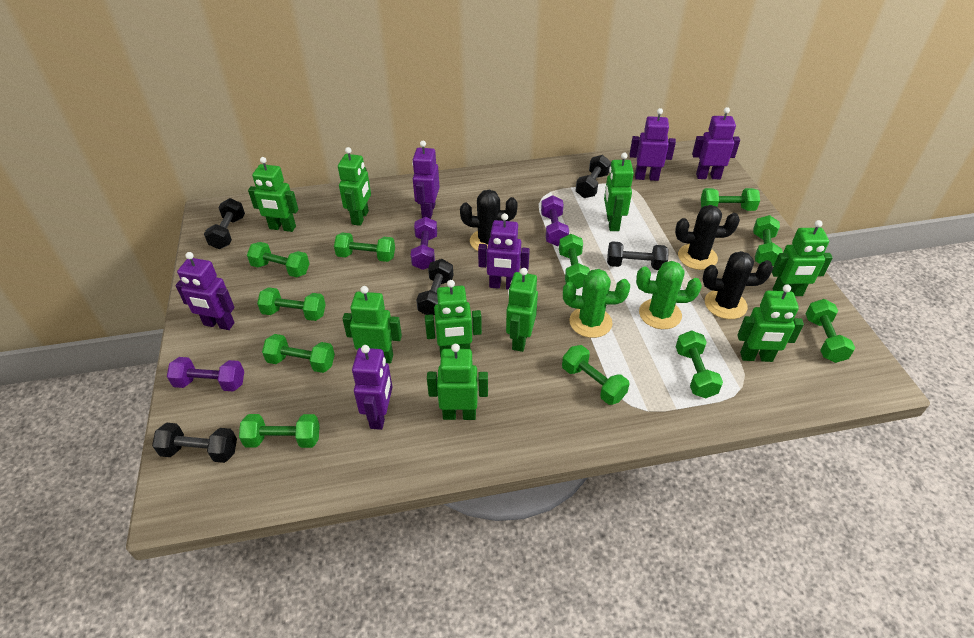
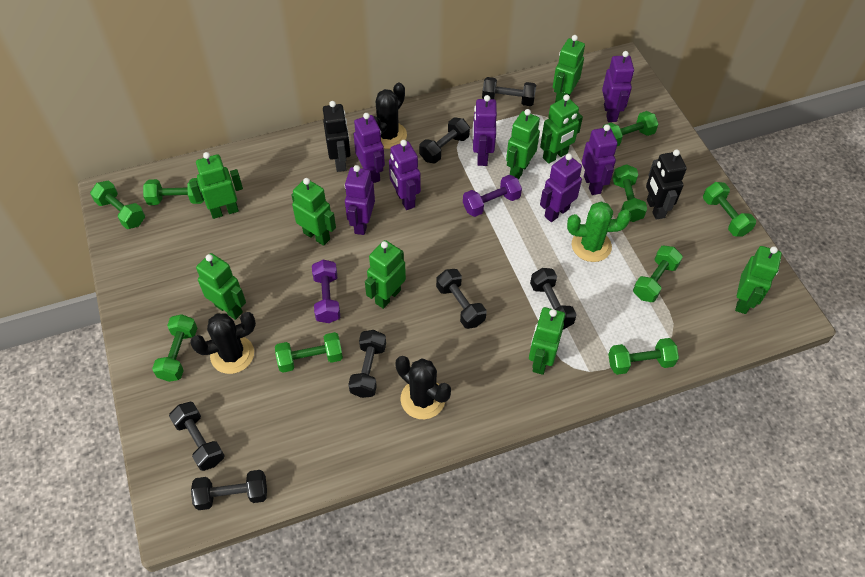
black dumbbell: 5 -> 7
black robot: 0 -> 2
green cactus: 2 -> 1
green dumbbell: 11 -> 9
purple dumbbell: 3 -> 2
purple robot: 6 -> 7

